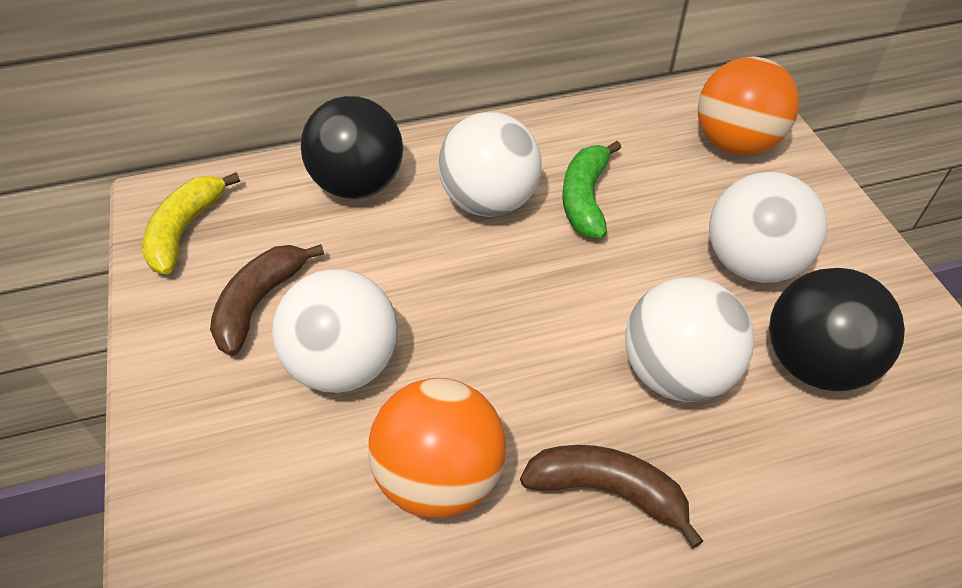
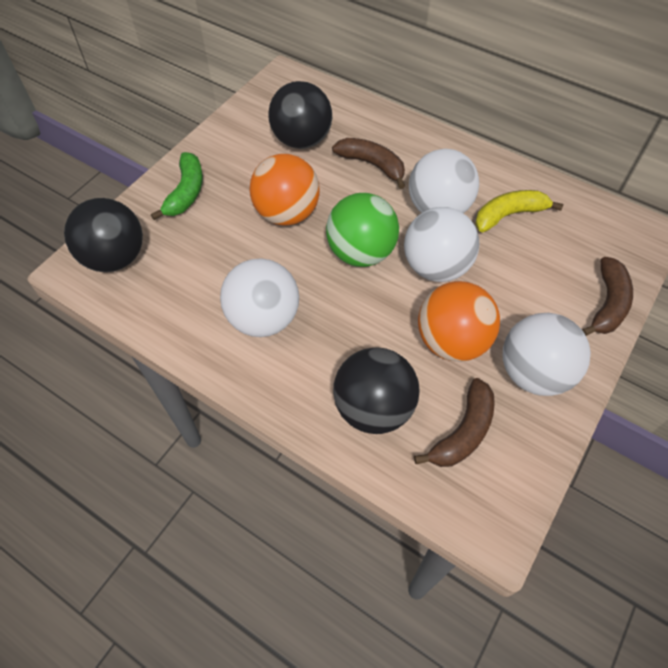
black ball: 2 -> 3
brown banana: 2 -> 3
green ball: 0 -> 1

